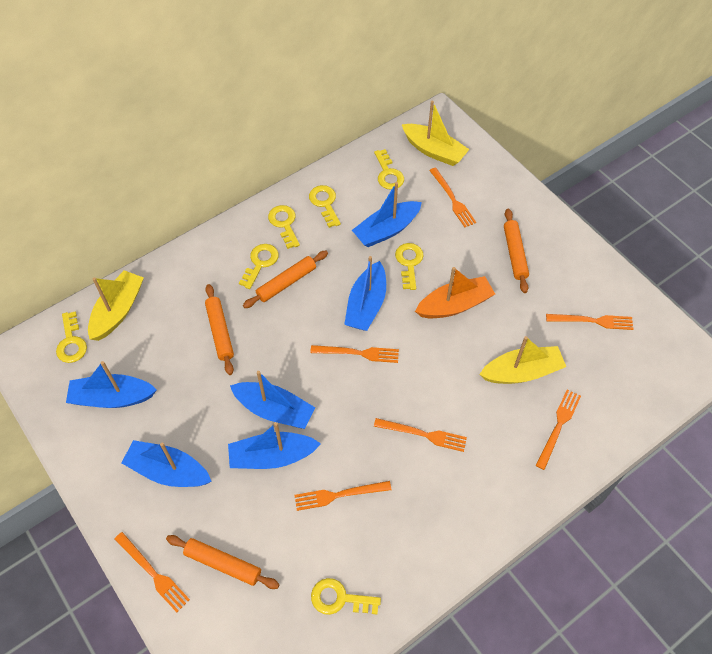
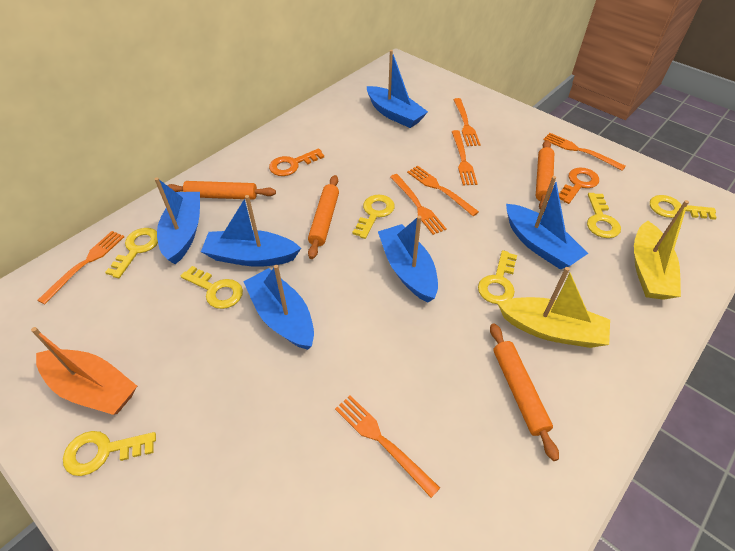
orange key: 0 -> 2
yellow boat: 3 -> 2

